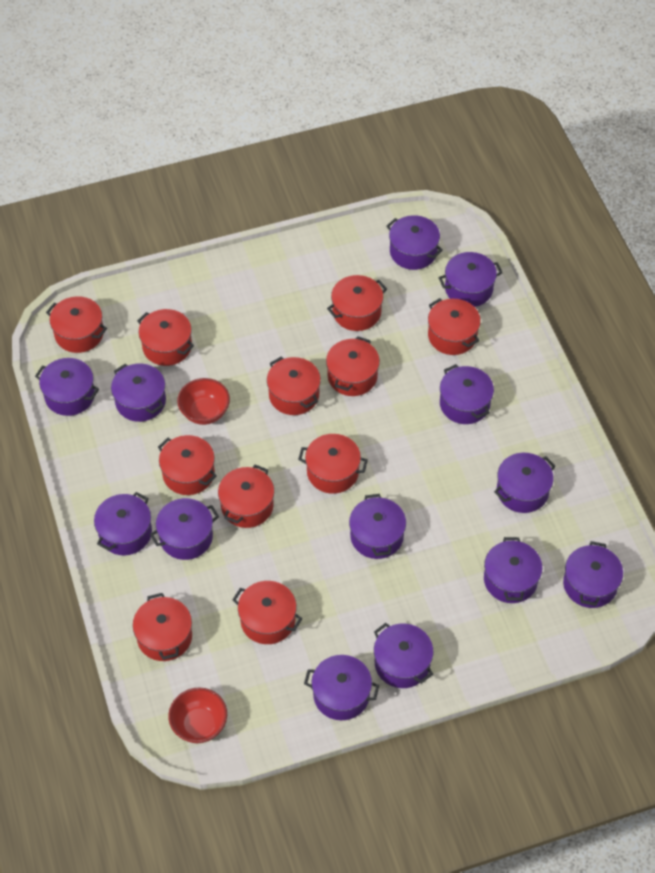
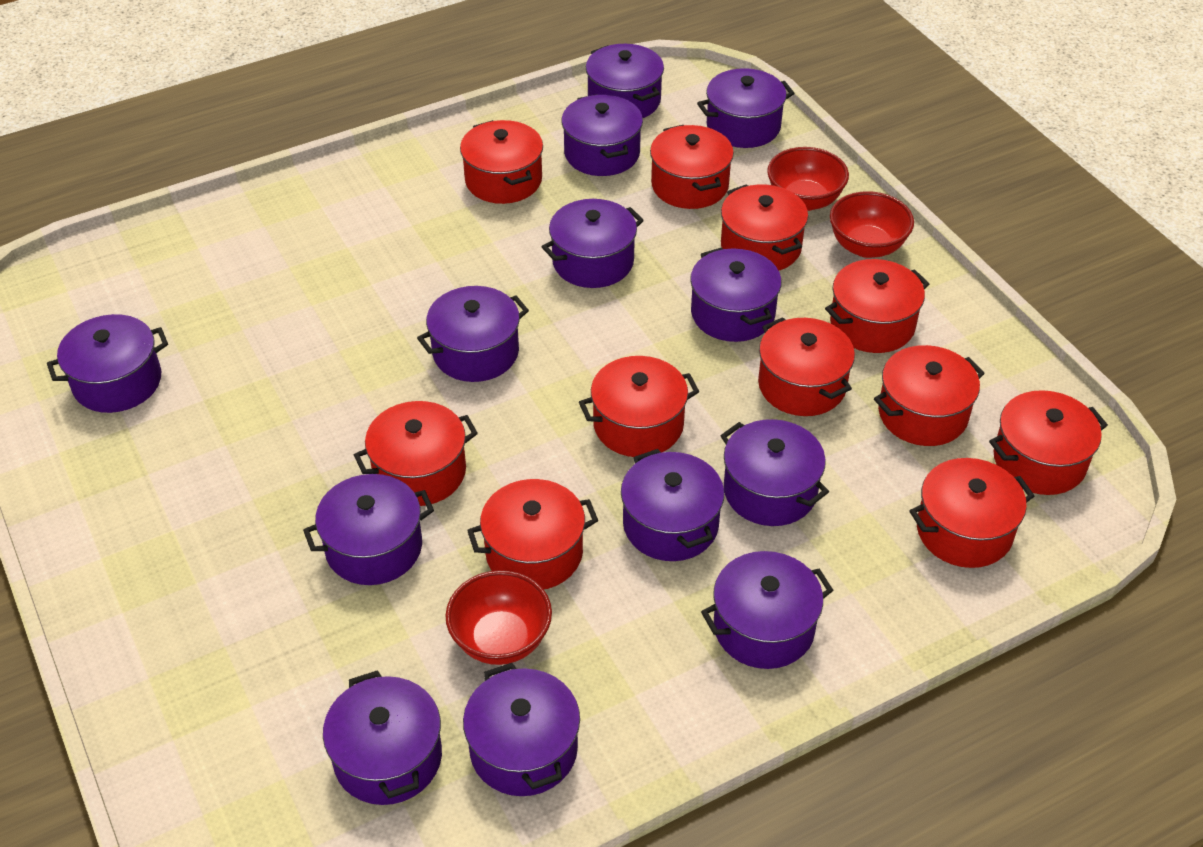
red bowl: 2 -> 3

